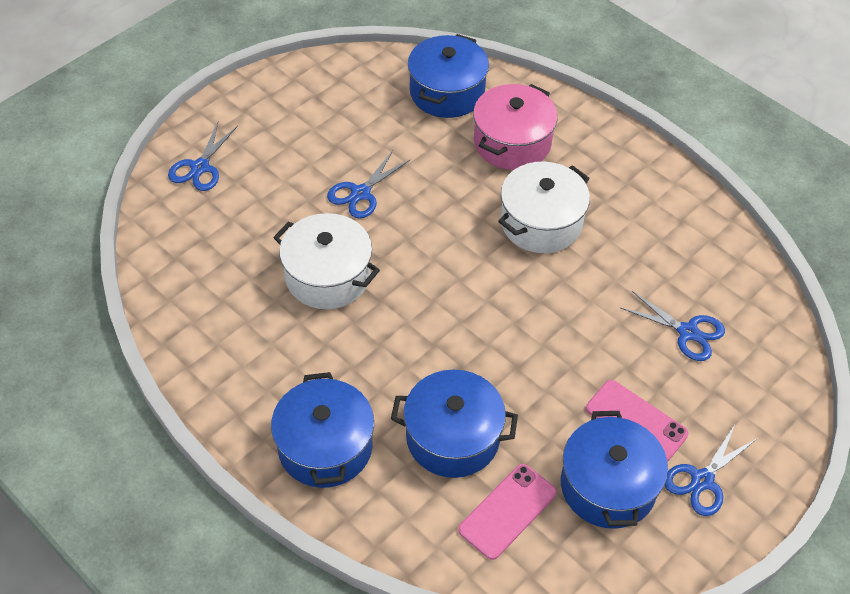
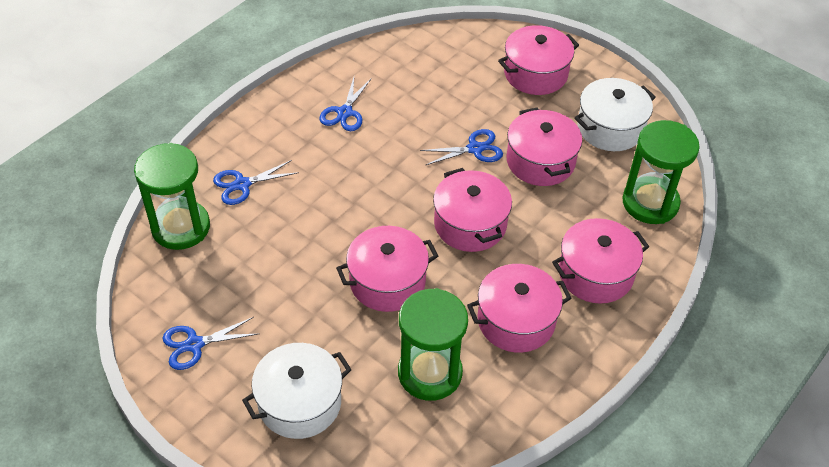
blue pot: 4 -> 0
green hourglass: 0 -> 3
pink phone: 2 -> 0
pink pot: 1 -> 6

